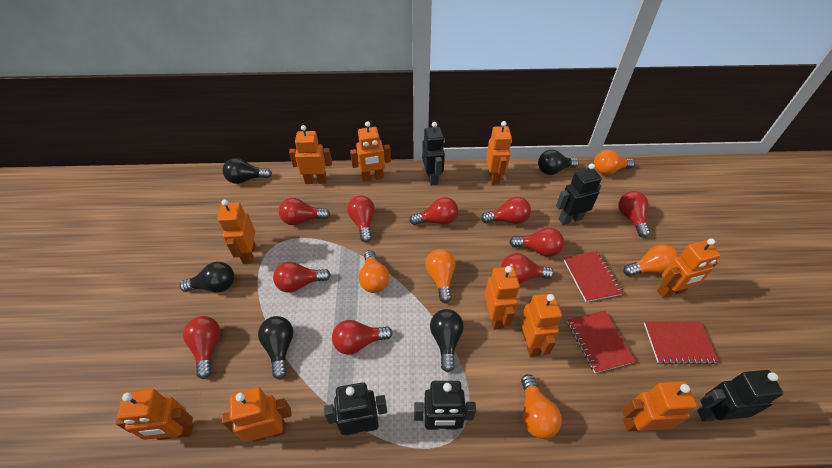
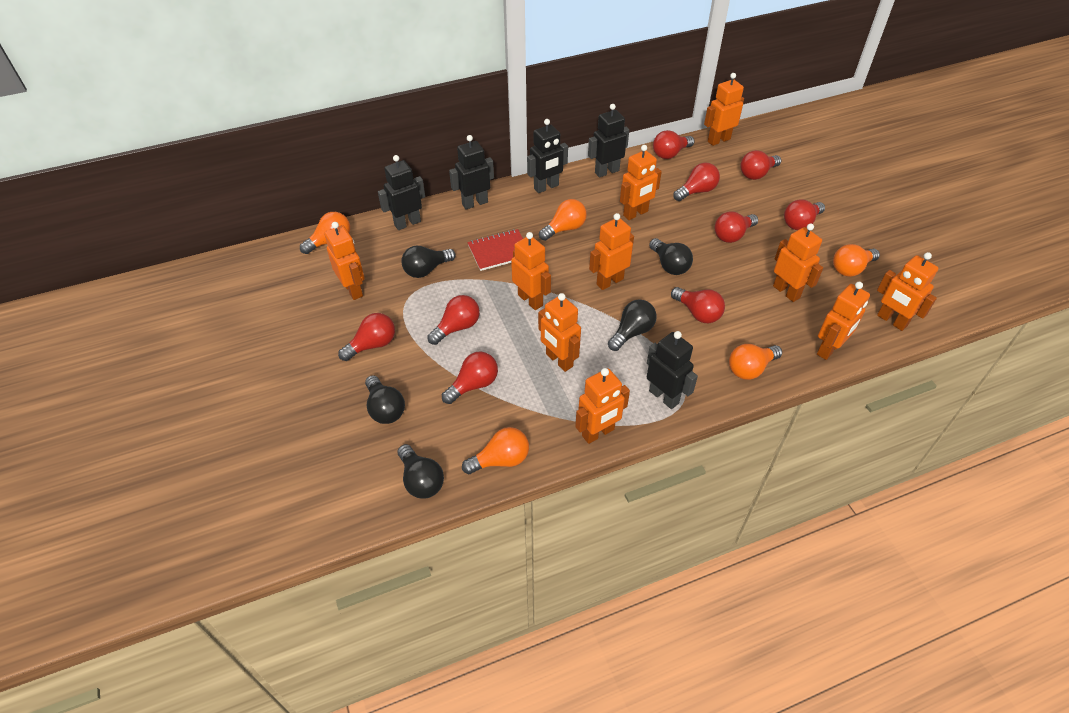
red light bulb: 10 -> 9
red notebook: 3 -> 1

